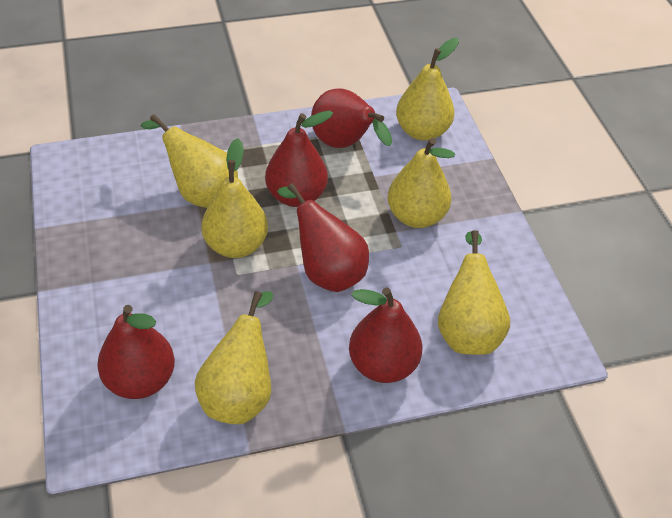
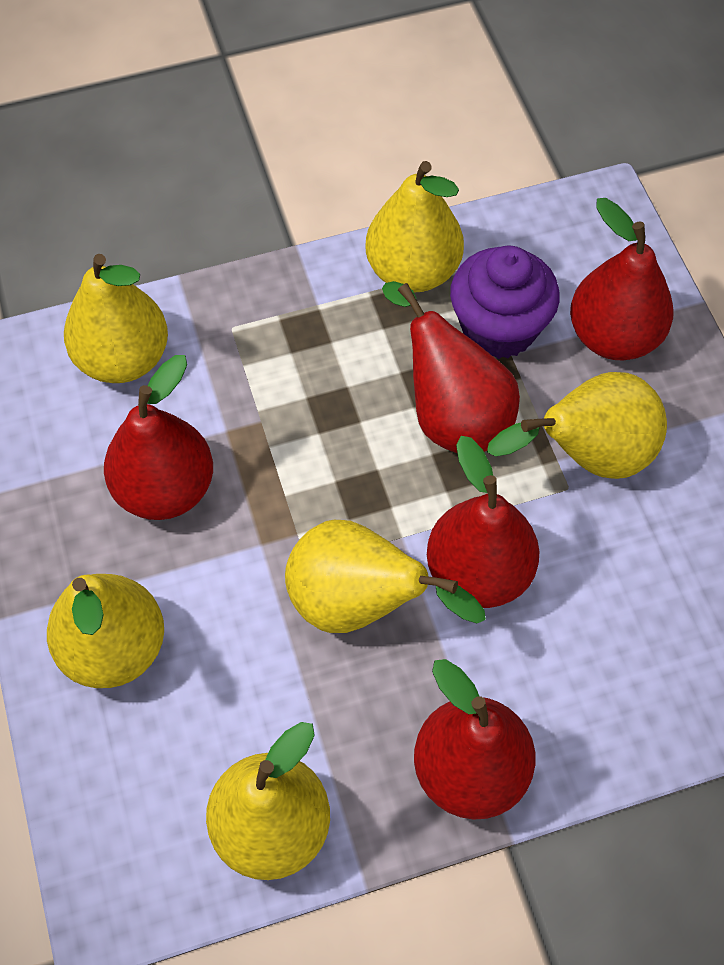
purple cupcake: 0 -> 1

